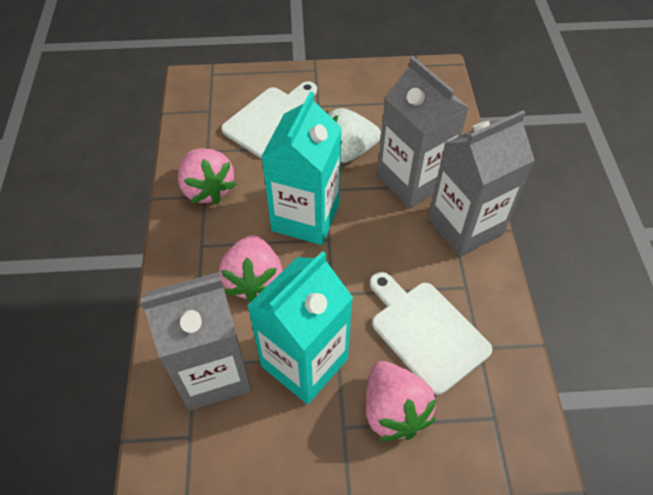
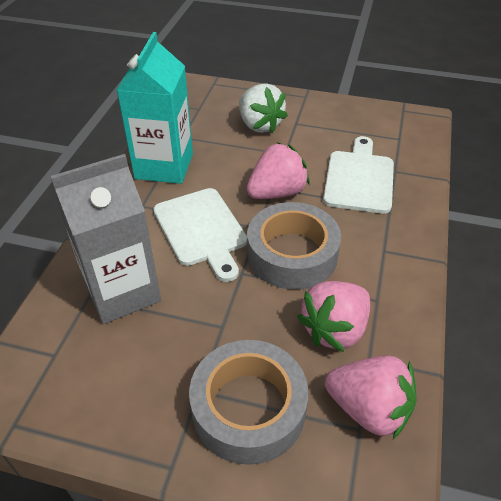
grey carton: 3 -> 1
grey tape: 0 -> 2
turquoise carton: 2 -> 1

